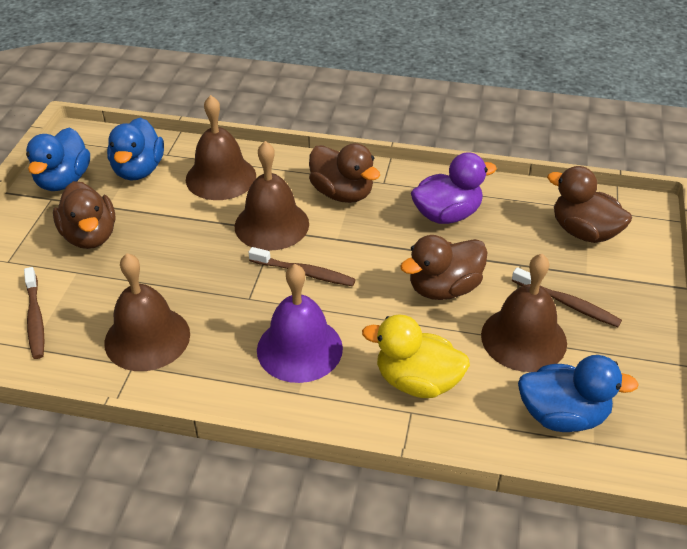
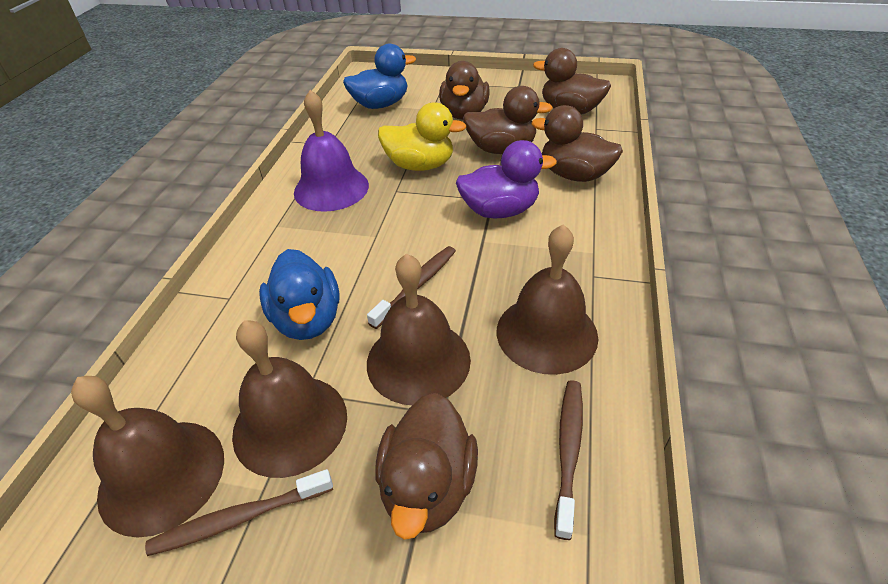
blue duck: 3 -> 2
brown duck: 4 -> 5

